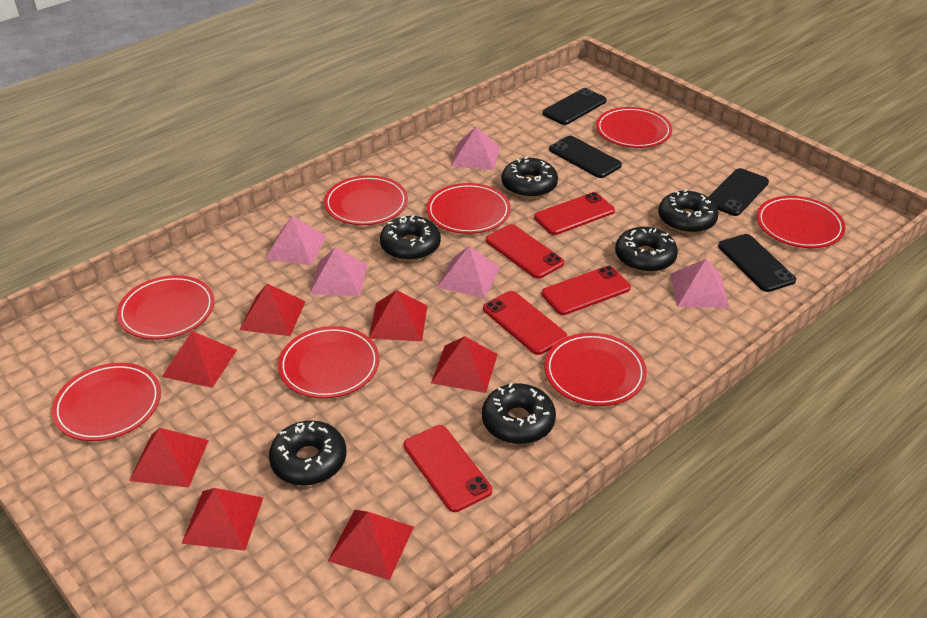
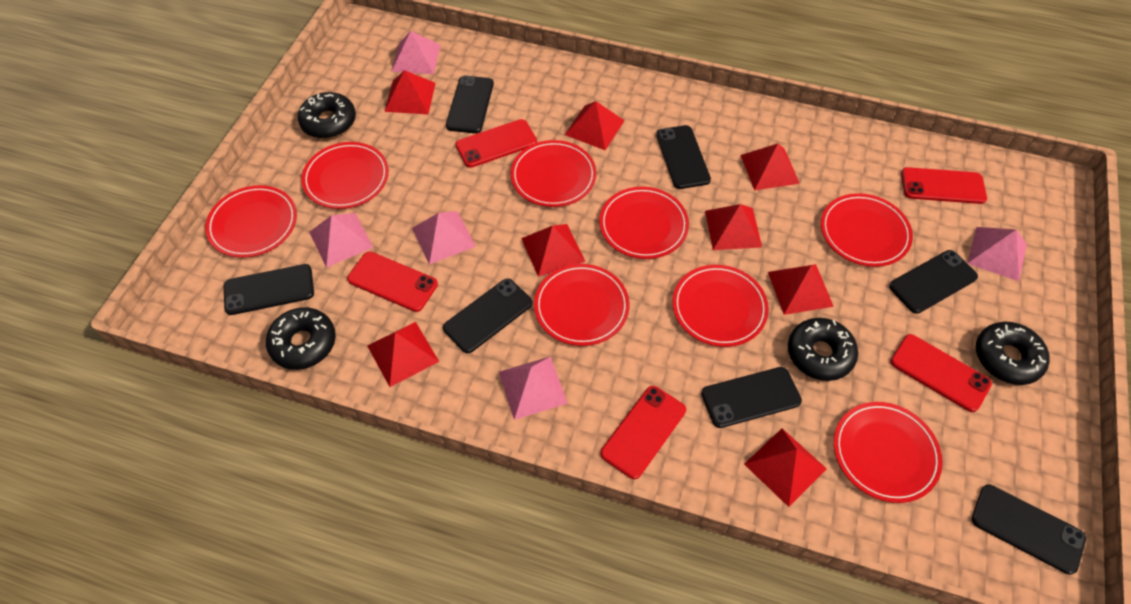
black donut: 6 -> 4
black phone: 4 -> 7
red pyramid: 7 -> 8

